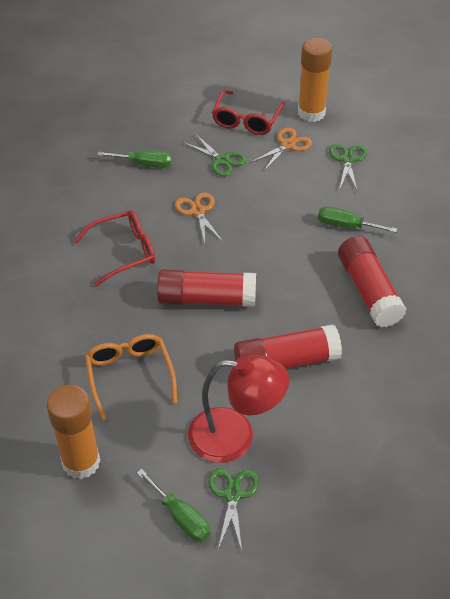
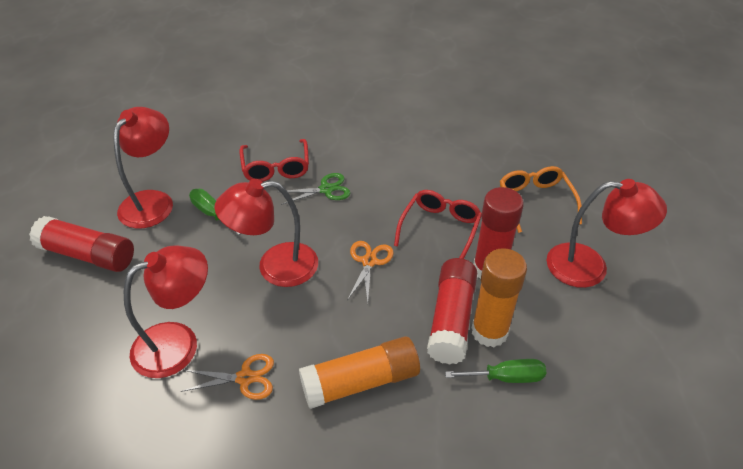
green scissors: 3 -> 1
green screwdriver: 3 -> 2
red lamp: 1 -> 4

